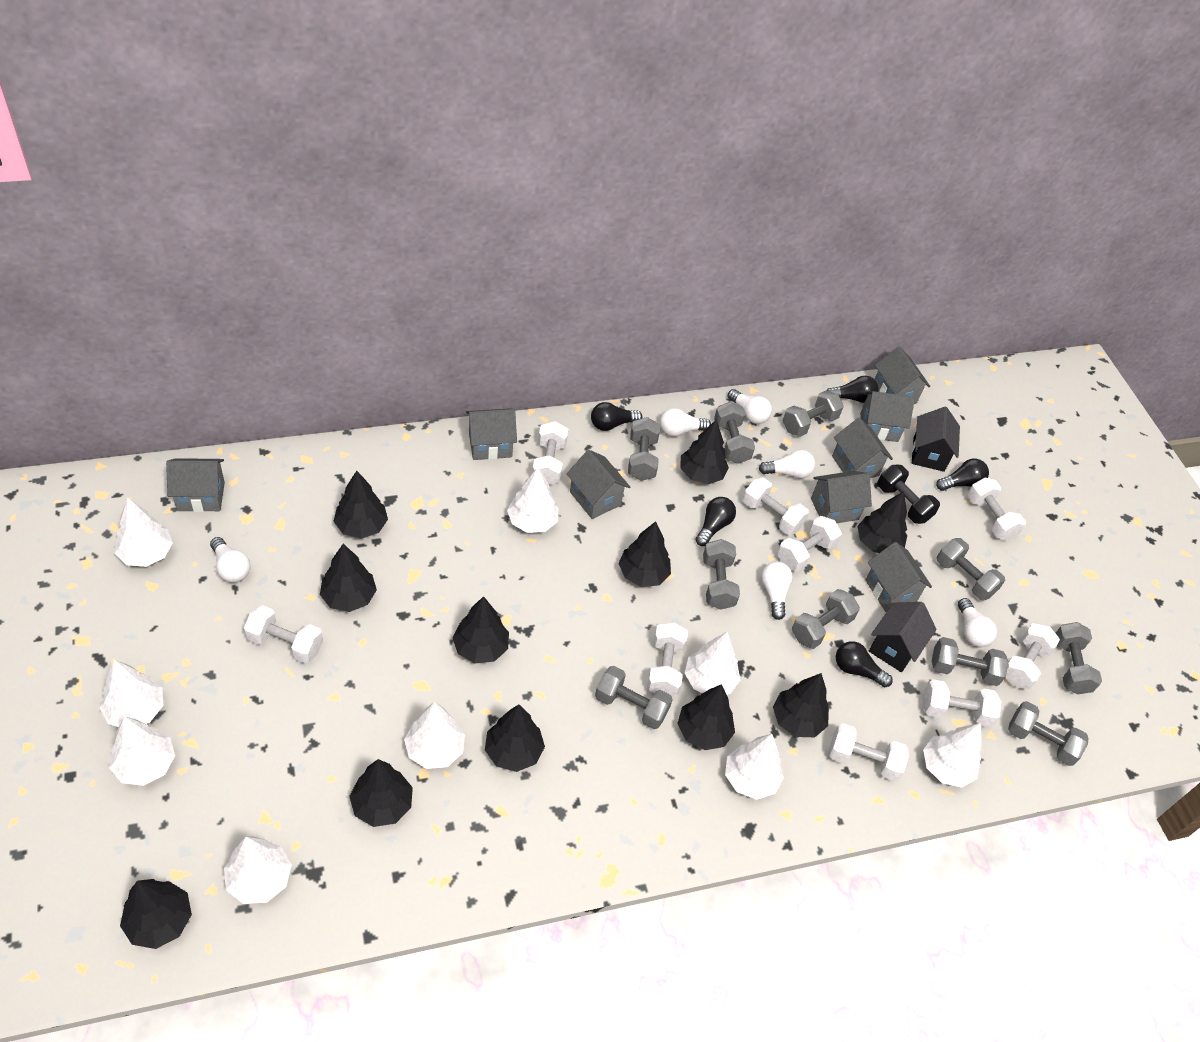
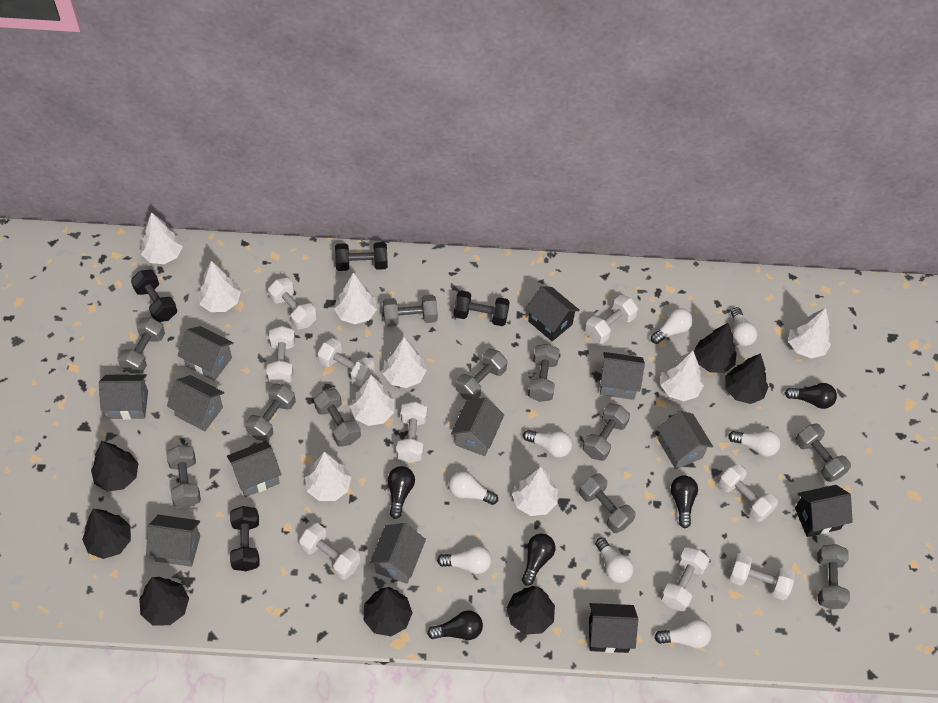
black dumbbell: 1 -> 4
black house: 2 -> 3
black tree: 11 -> 7
grey dumbbell: 10 -> 11
grey house: 8 -> 9
white light bulb: 6 -> 8

